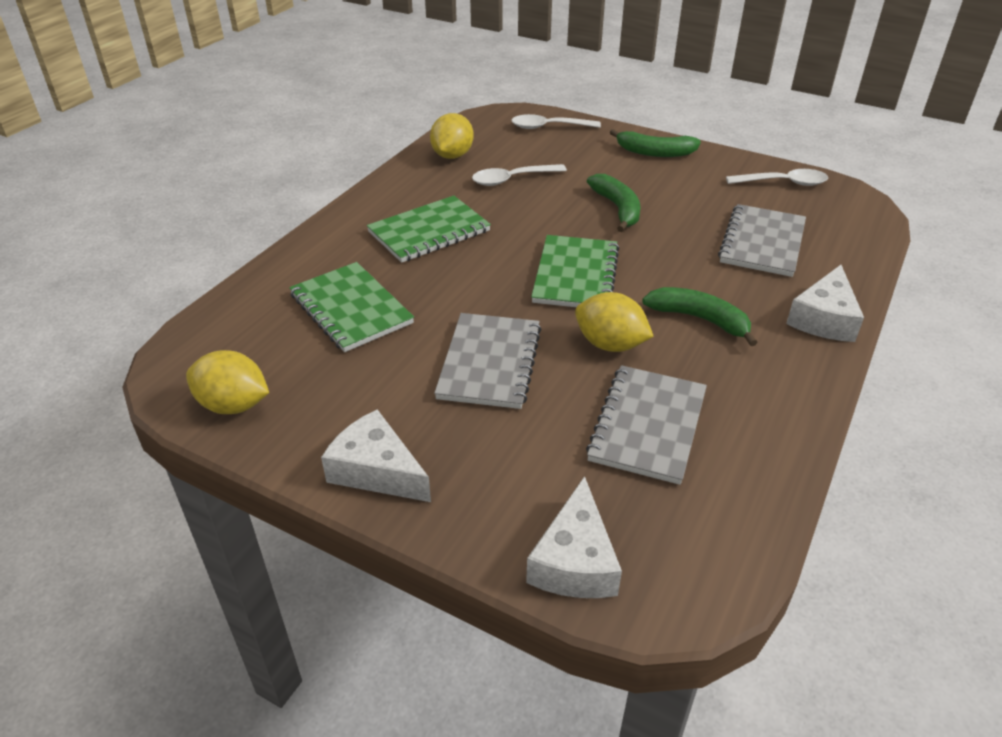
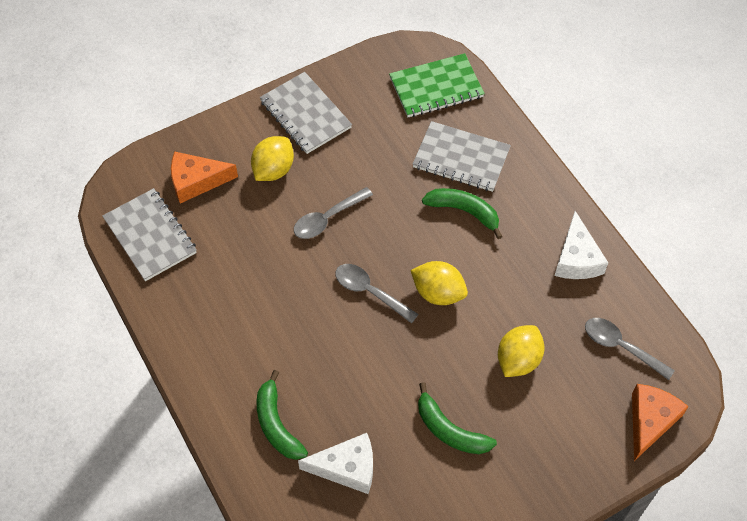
green notebook: 3 -> 1
grey spoon: 0 -> 3
orange cheese: 0 -> 2
white cheese: 3 -> 2
white spoon: 3 -> 0

